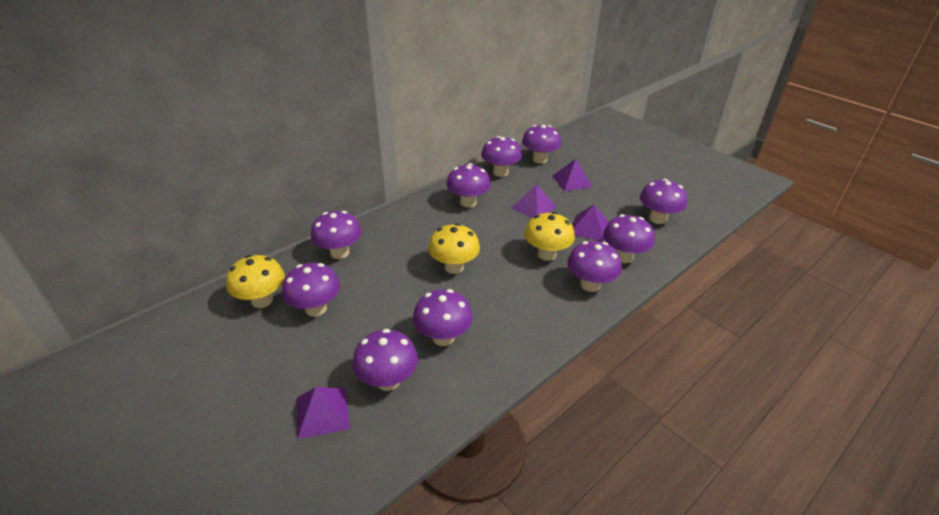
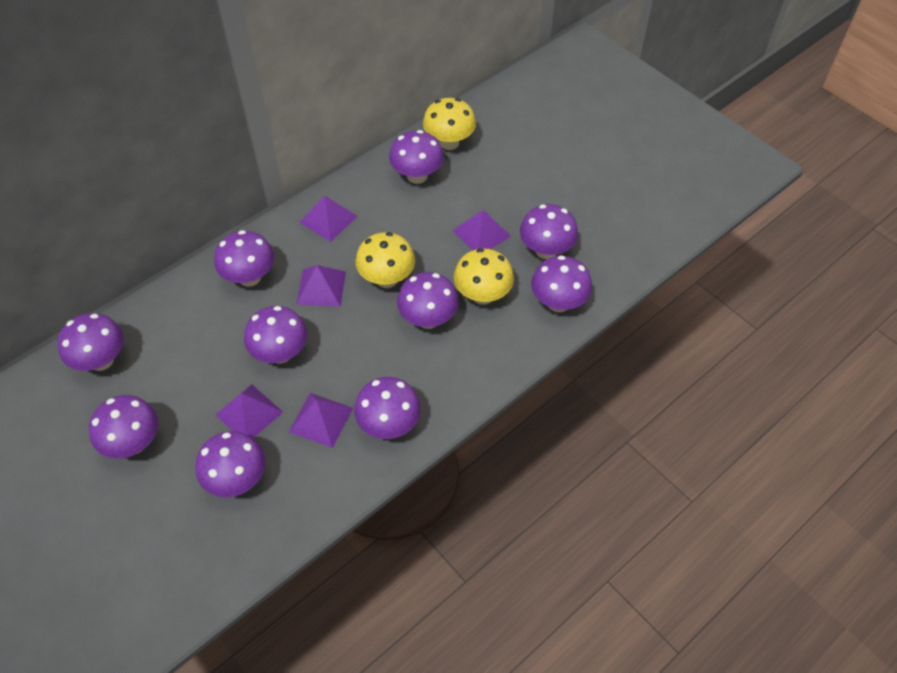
purple pyramid: 4 -> 5

